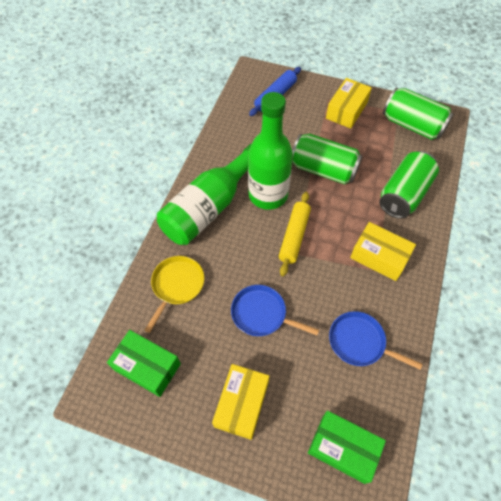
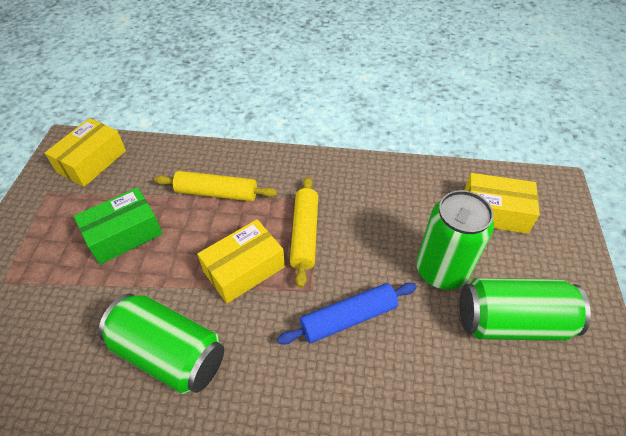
blue pan: 2 -> 0
green bottle: 2 -> 0
green box: 2 -> 1
yellow pan: 1 -> 0
yellow rolling pin: 1 -> 2

